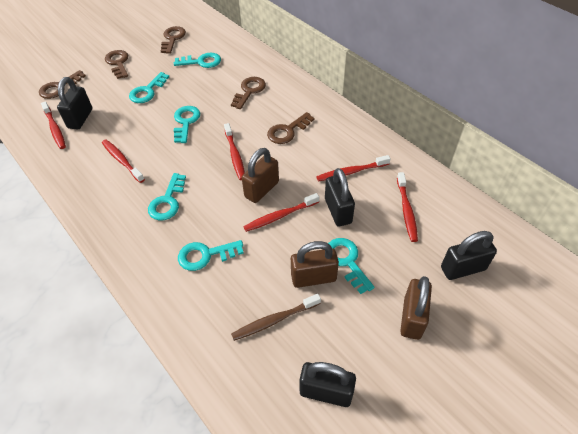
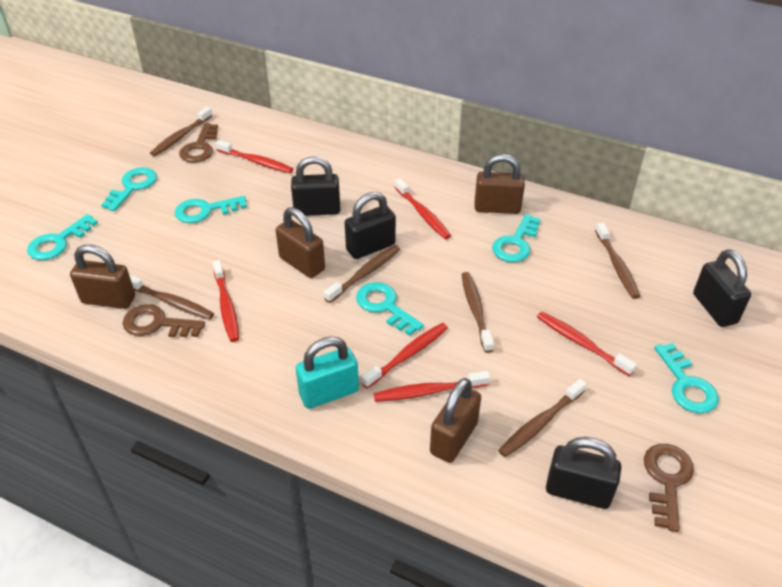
brown key: 5 -> 3
brown padlock: 3 -> 4
brown toothbrush: 1 -> 6
turquoise padlock: 0 -> 1

